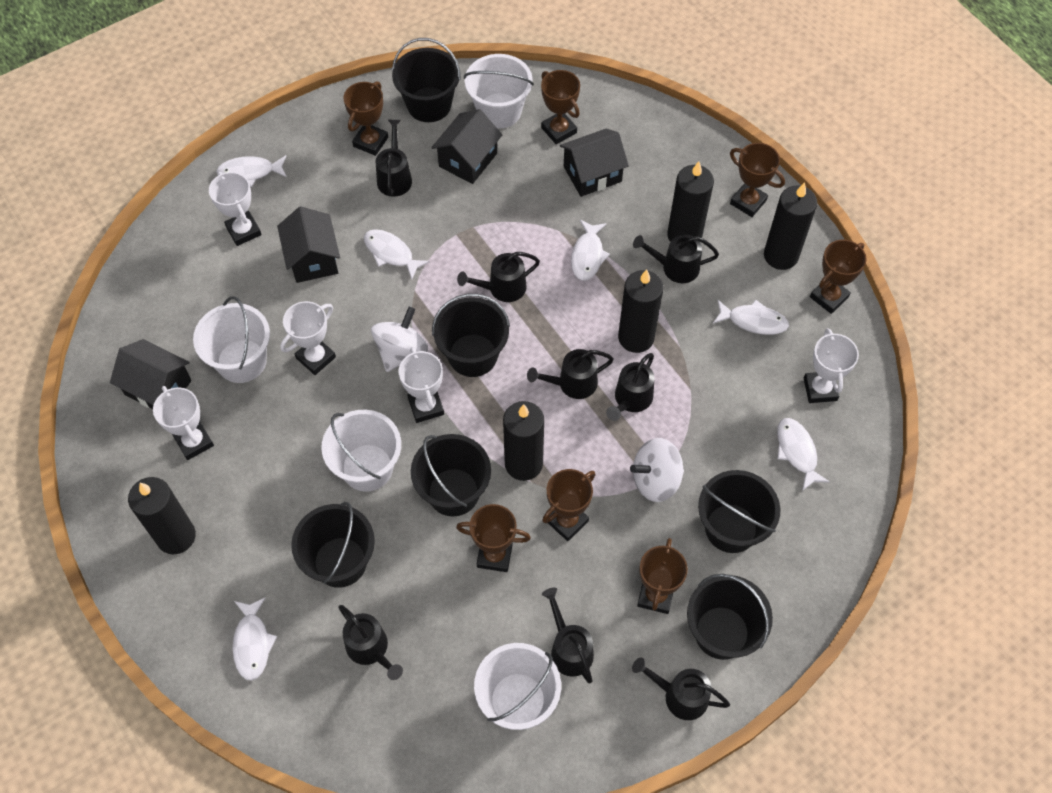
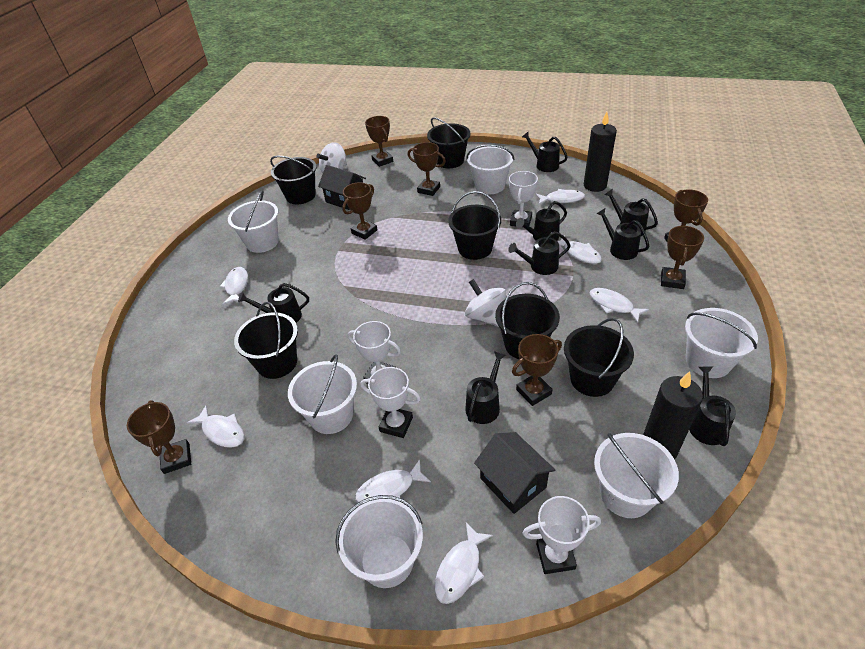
black candle: 5 -> 2
black house: 4 -> 2
white bucket: 4 -> 6
white fish: 6 -> 7
white trophy: 5 -> 4

